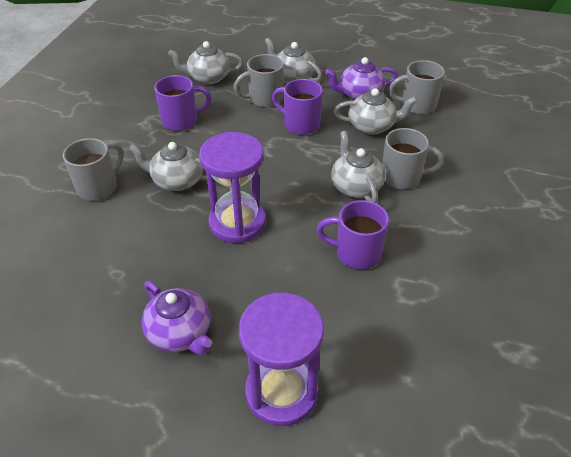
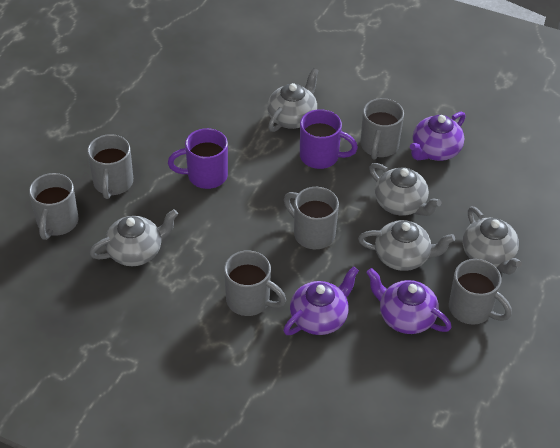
grey mug: 4 -> 6
purple hourglass: 2 -> 0
purple mug: 3 -> 2
purple teapot: 2 -> 3

